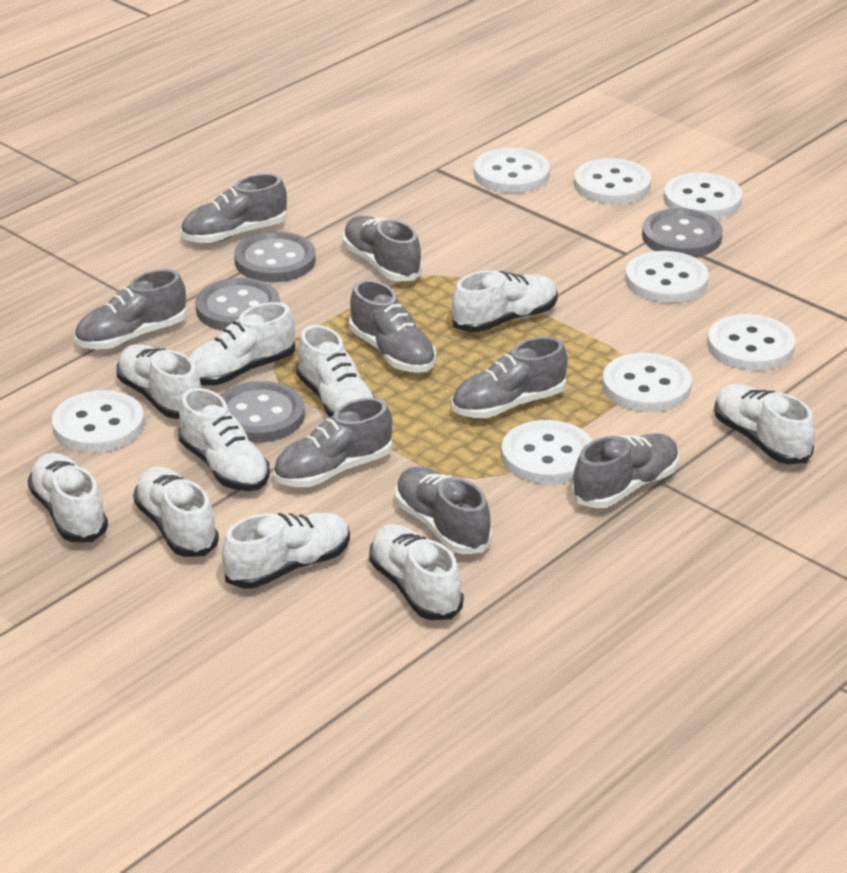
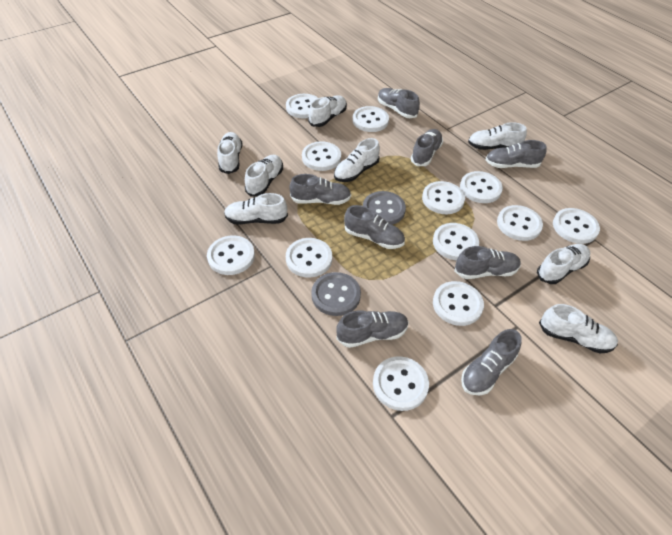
grey button: 4 -> 2
white button: 8 -> 12
white shoe: 10 -> 8

